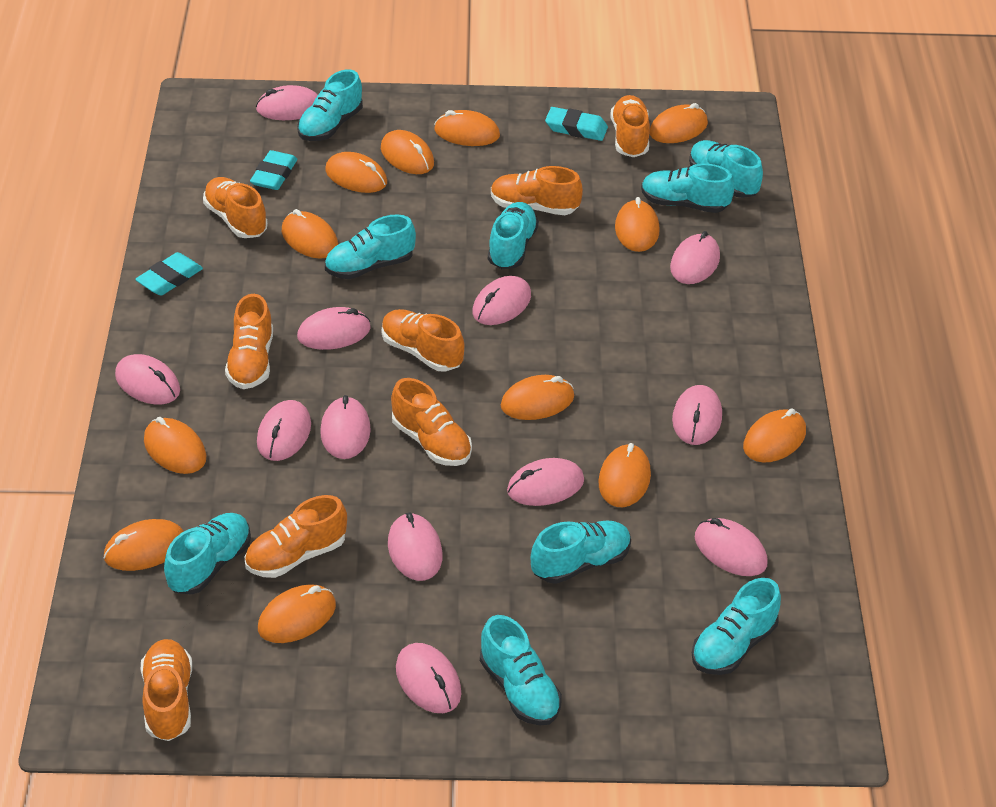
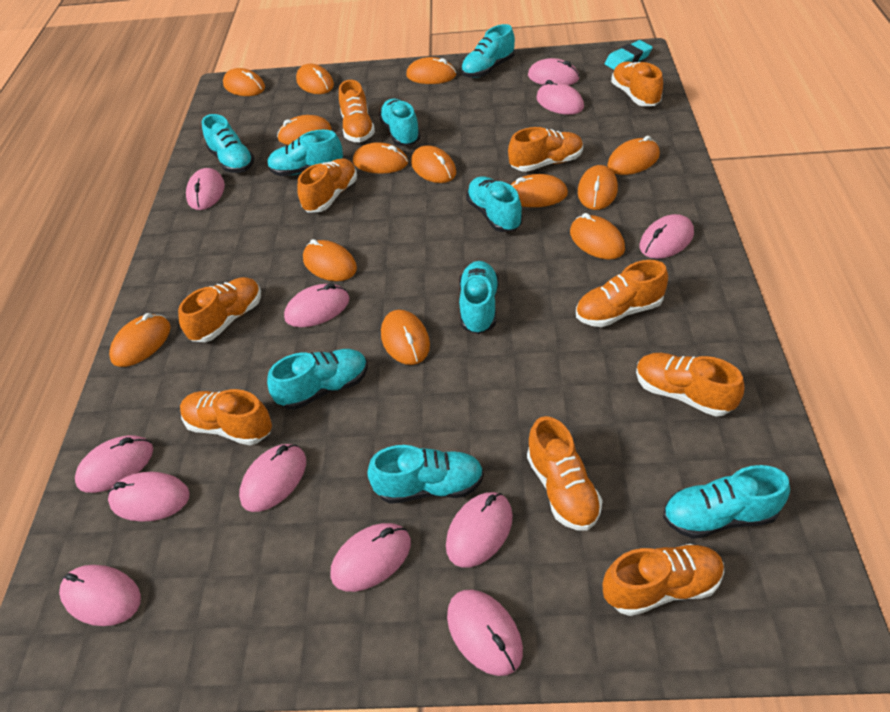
orange mouse: 12 -> 13
orange shoe: 8 -> 10
turquoise eraser: 3 -> 1

